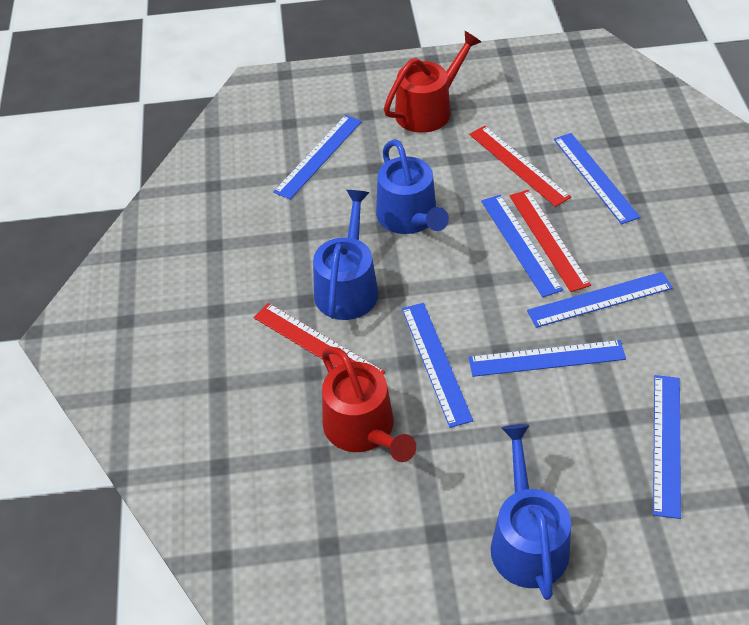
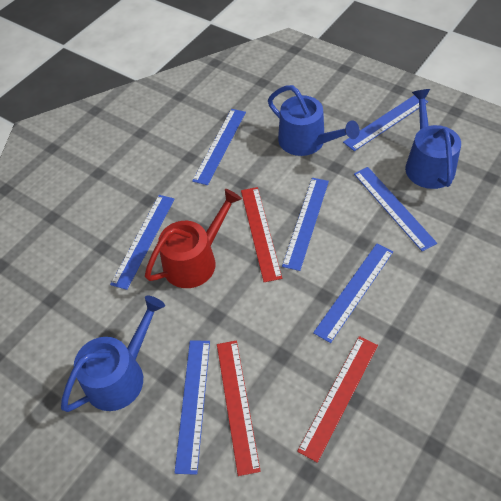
red watering can: 2 -> 1

